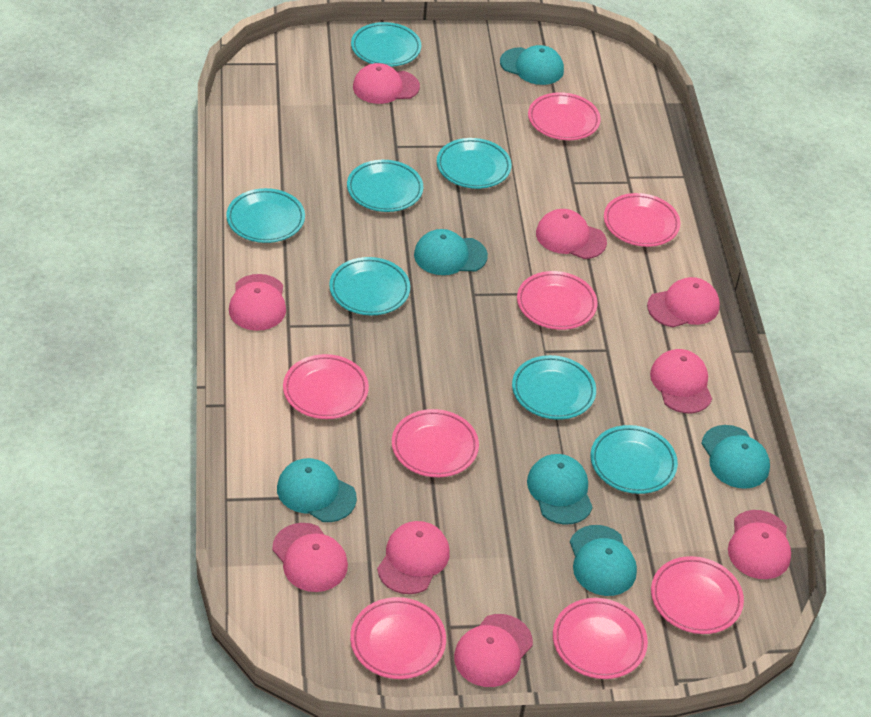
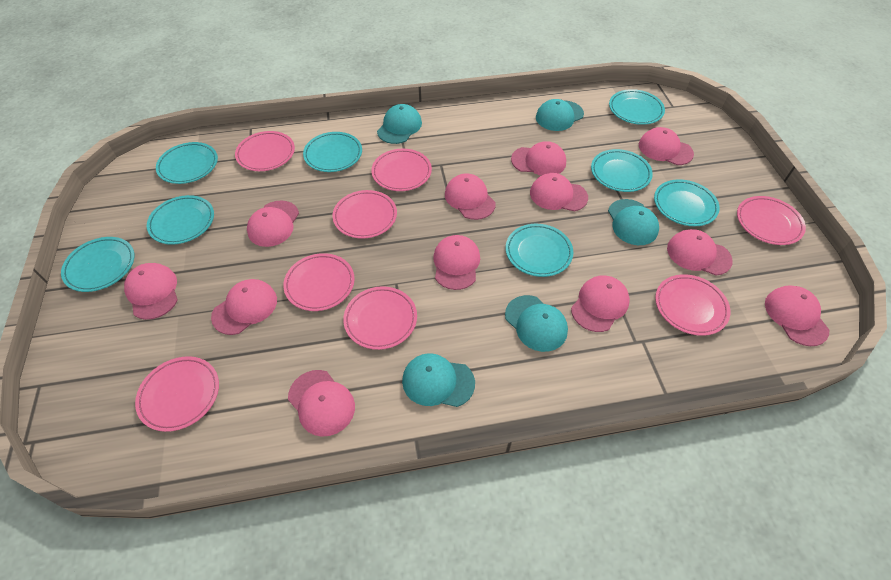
pink cap: 9 -> 12
turquoise cap: 6 -> 5
turquoise plate: 7 -> 8

